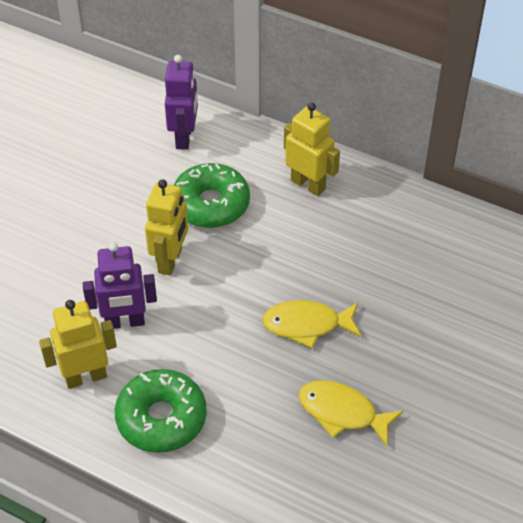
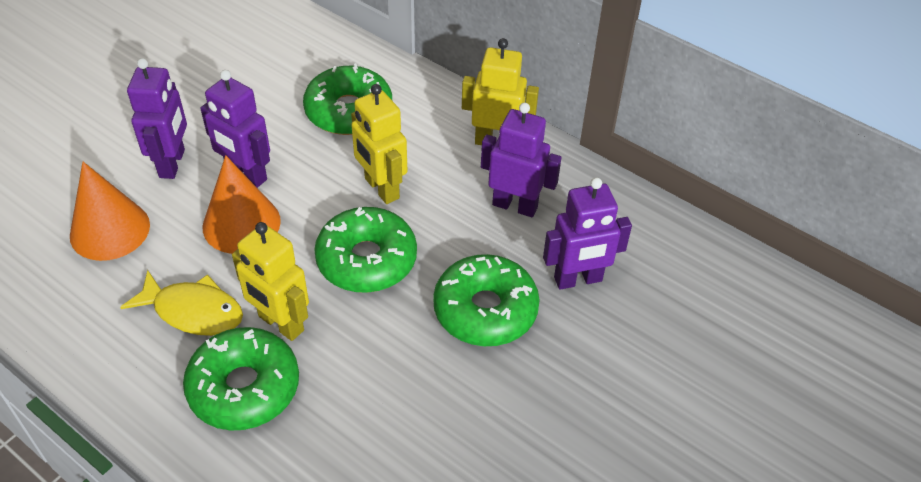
green donut: 2 -> 4
orange cone: 0 -> 2
purple robot: 2 -> 4
yellow fish: 2 -> 1

